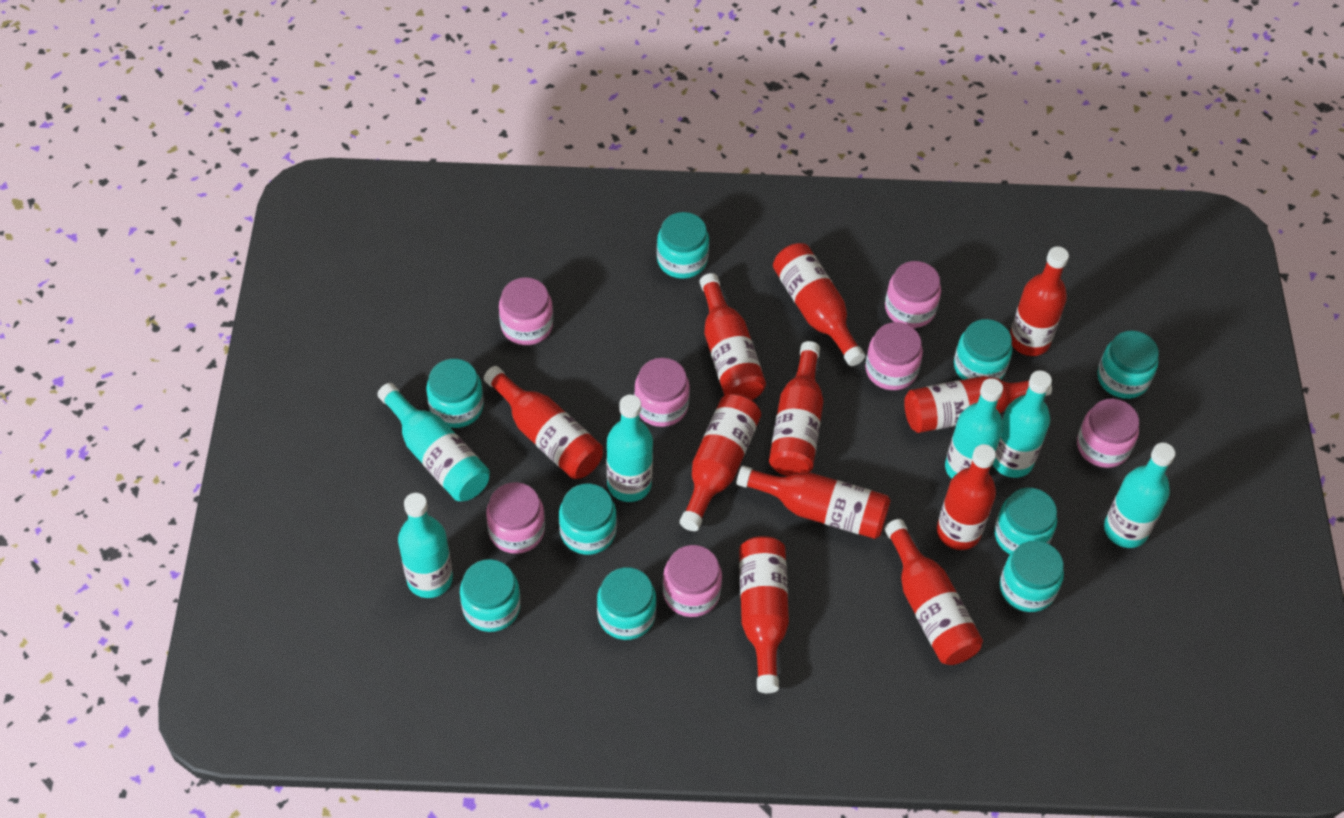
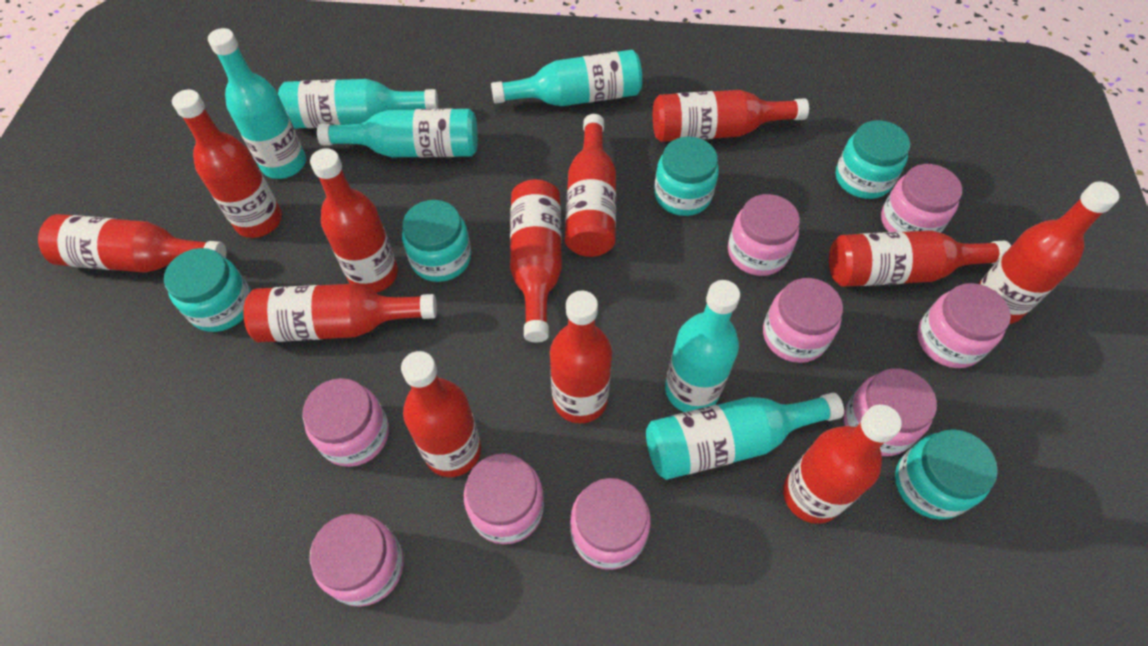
pink jar: 7 -> 9
red bottle: 11 -> 12
turquoise jar: 9 -> 5

